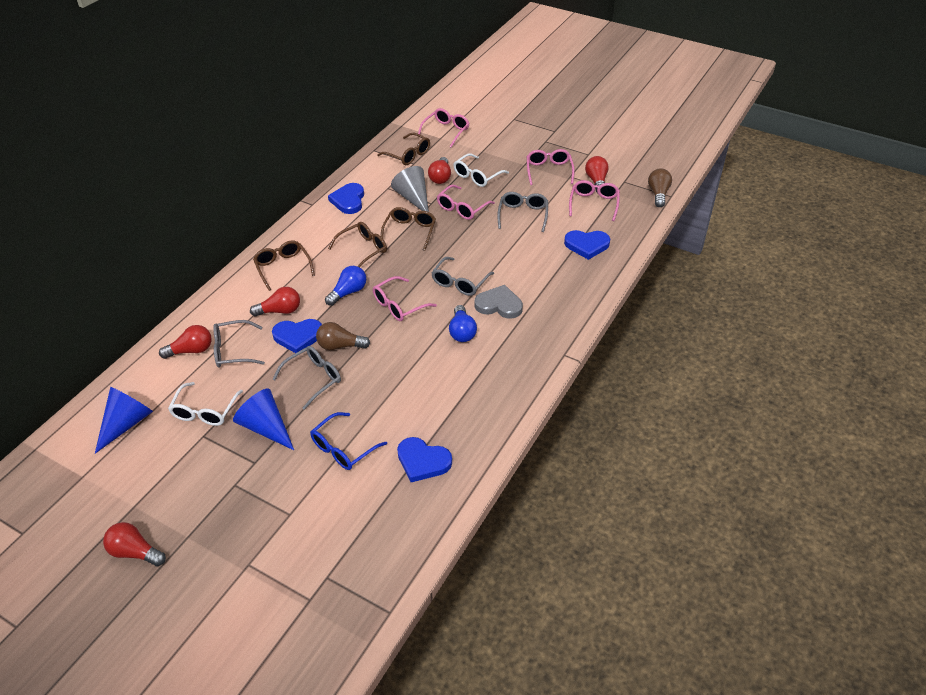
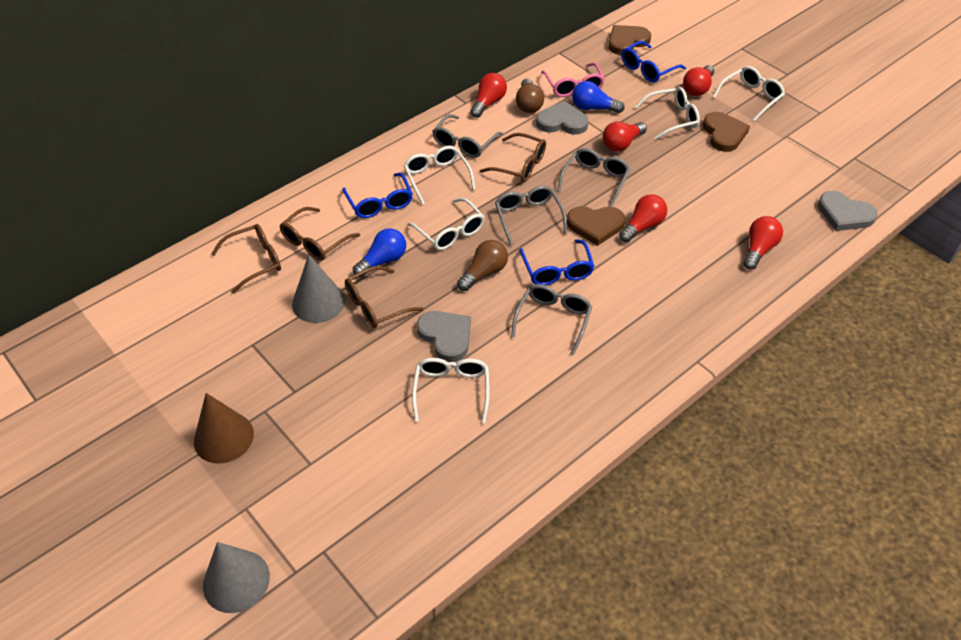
blue cone: 2 -> 0
blue glasses: 1 -> 3
blue heart: 4 -> 0
brown cone: 0 -> 1
brown heart: 0 -> 3
grey cone: 1 -> 2
grey heart: 1 -> 3
pink glasses: 5 -> 1
white glasses: 2 -> 5

